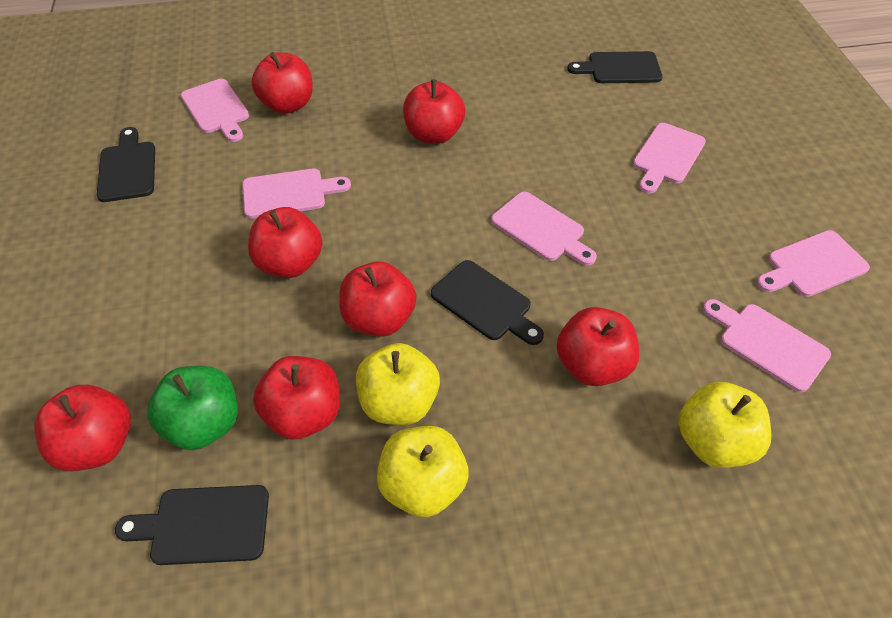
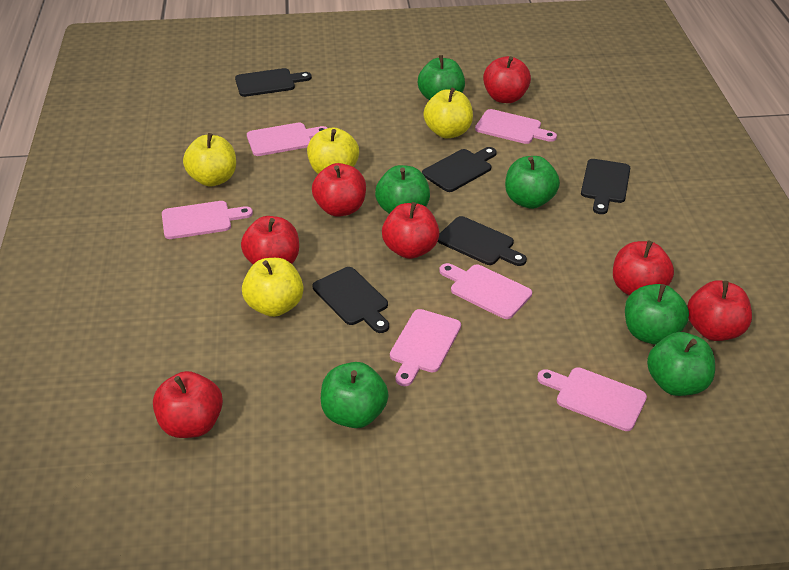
black cutting board: 4 -> 5
green apple: 1 -> 6
yellow apple: 3 -> 4

